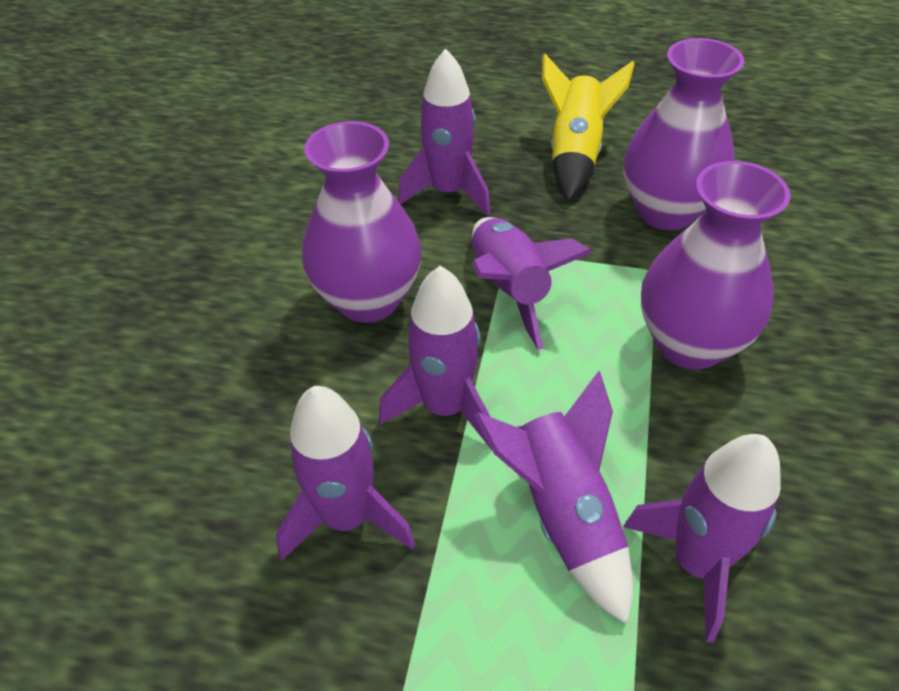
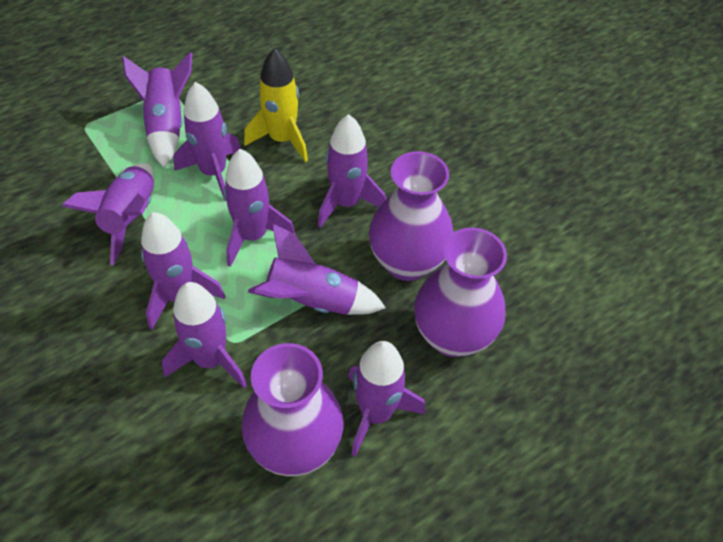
purple rocket: 6 -> 9

